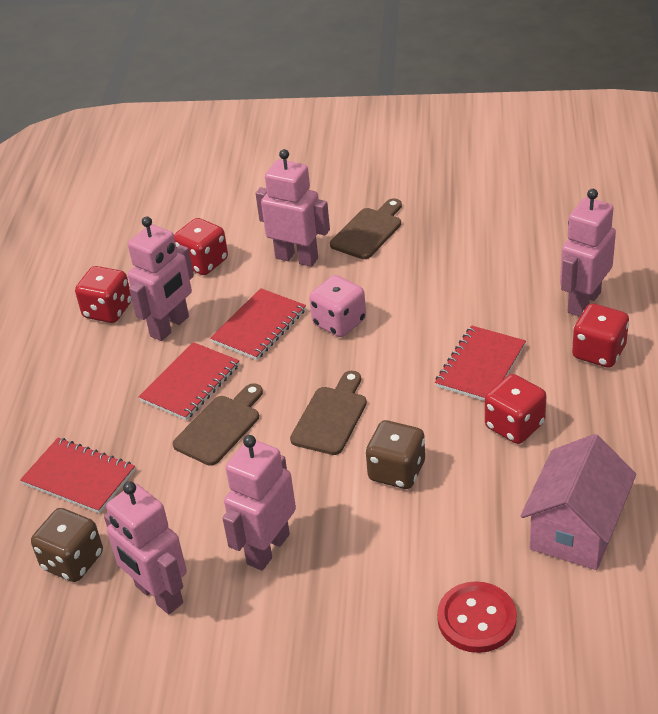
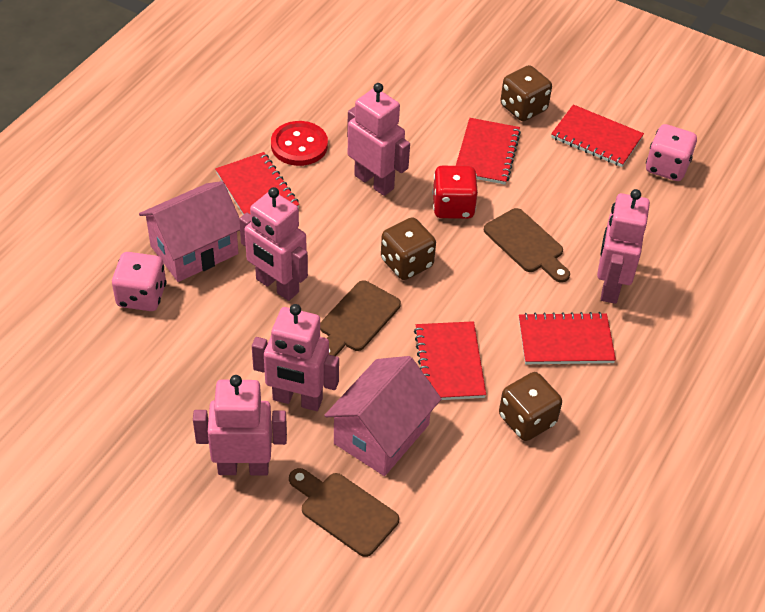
brown dice: 2 -> 3
pink dice: 1 -> 2
pink house: 1 -> 2
red dice: 4 -> 1
red notebook: 4 -> 5

